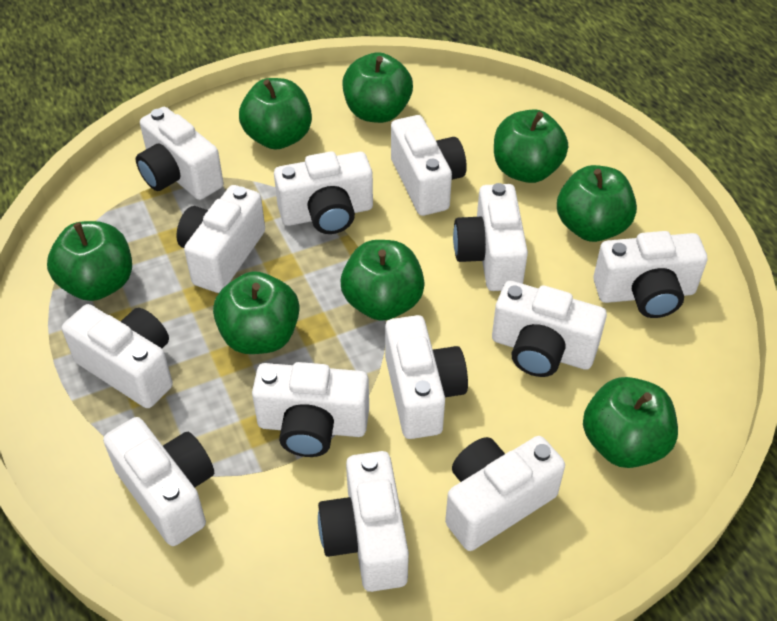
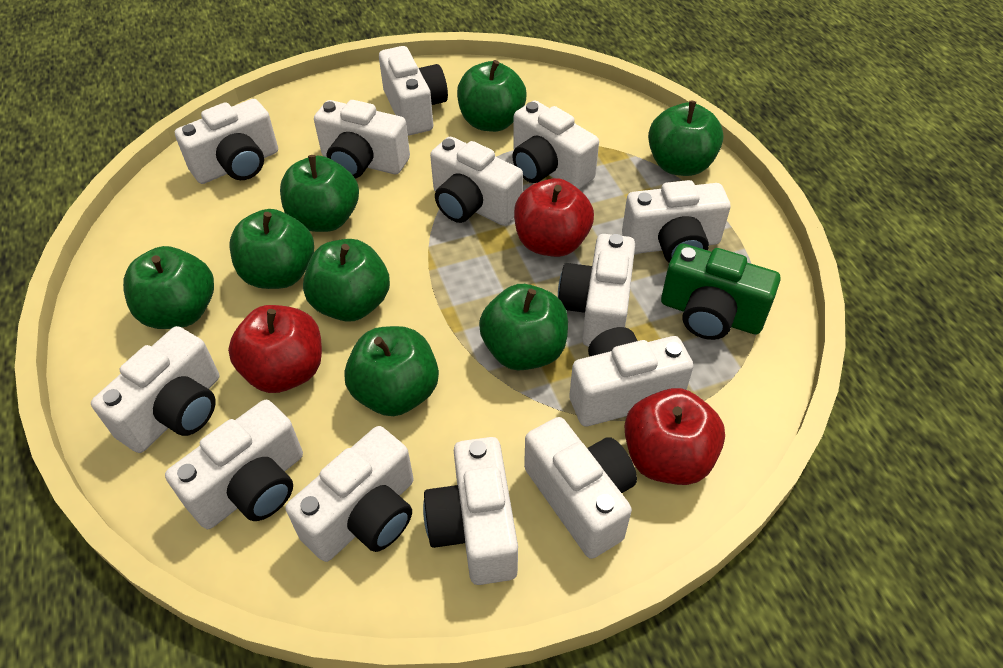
green camera: 0 -> 1
red apple: 0 -> 3

